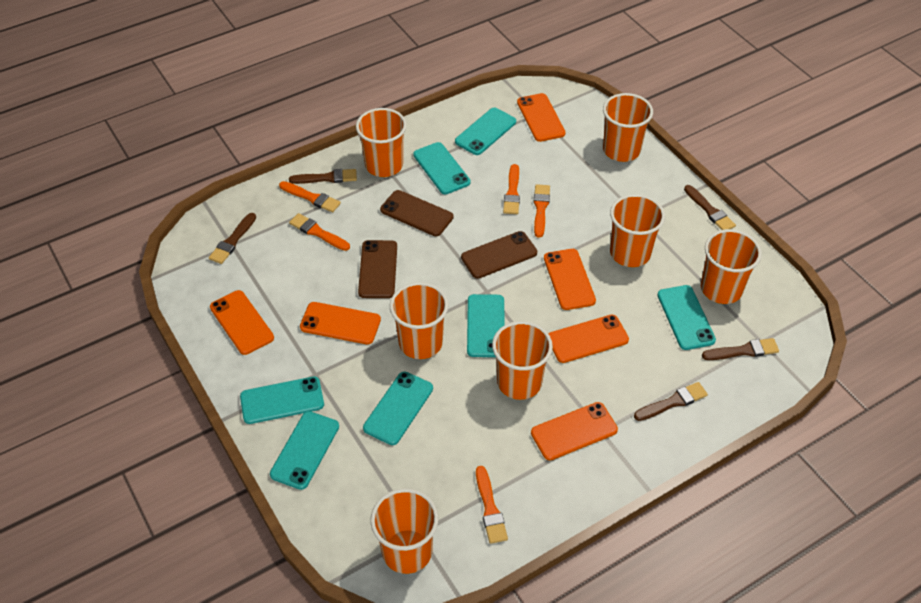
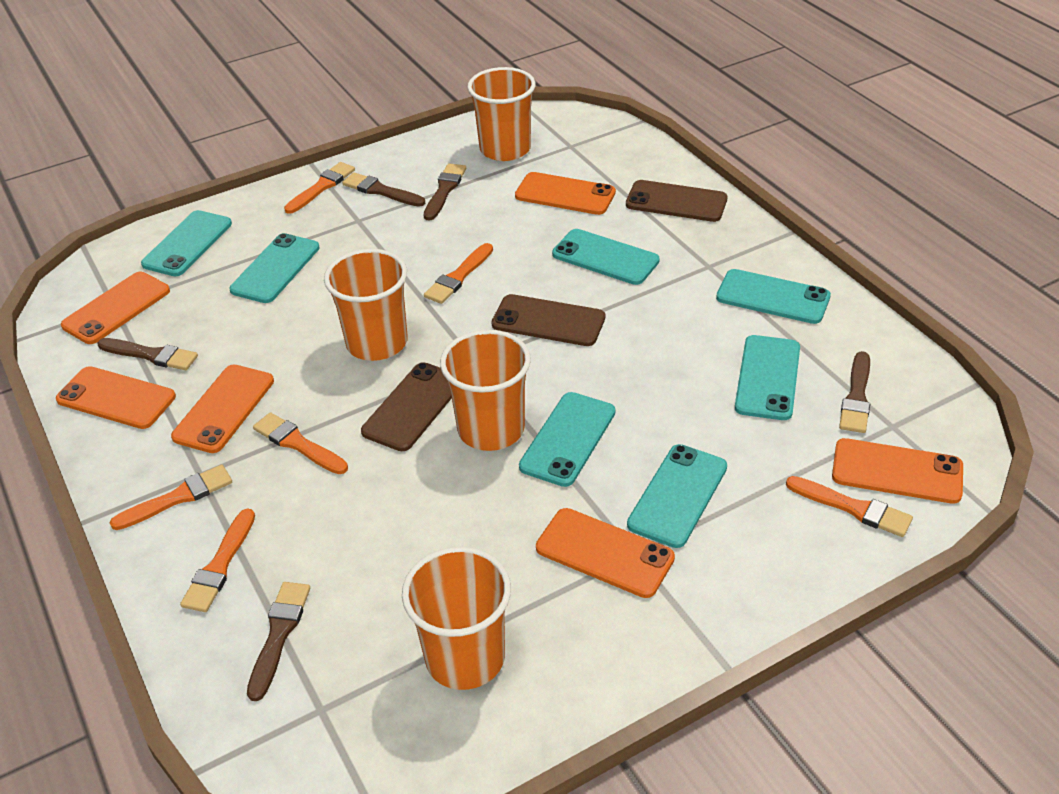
orange brush: 5 -> 6
orange cup: 7 -> 4

